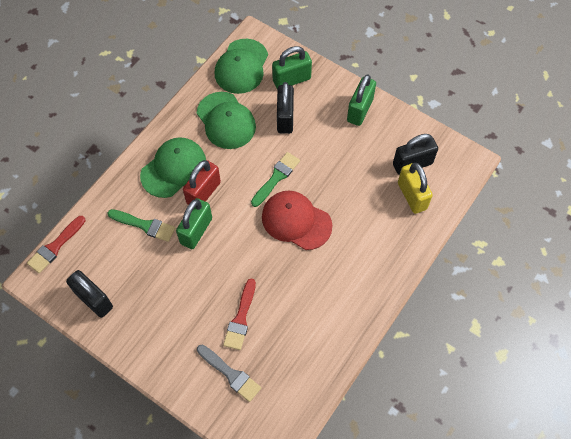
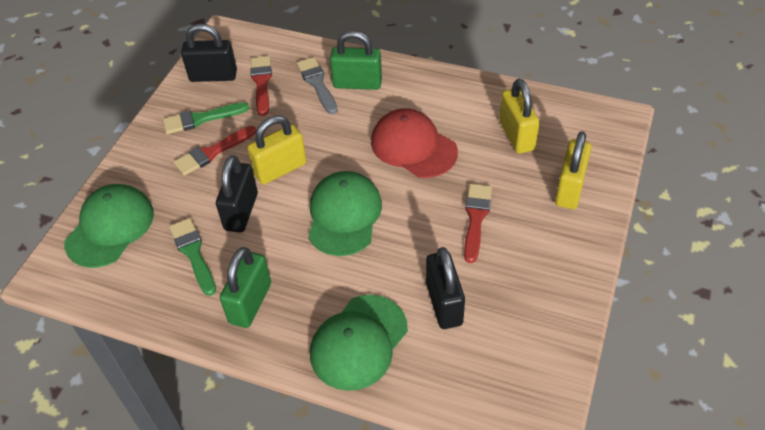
green padlock: 3 -> 2
red brush: 2 -> 3
red padlock: 1 -> 0
yellow padlock: 1 -> 3

